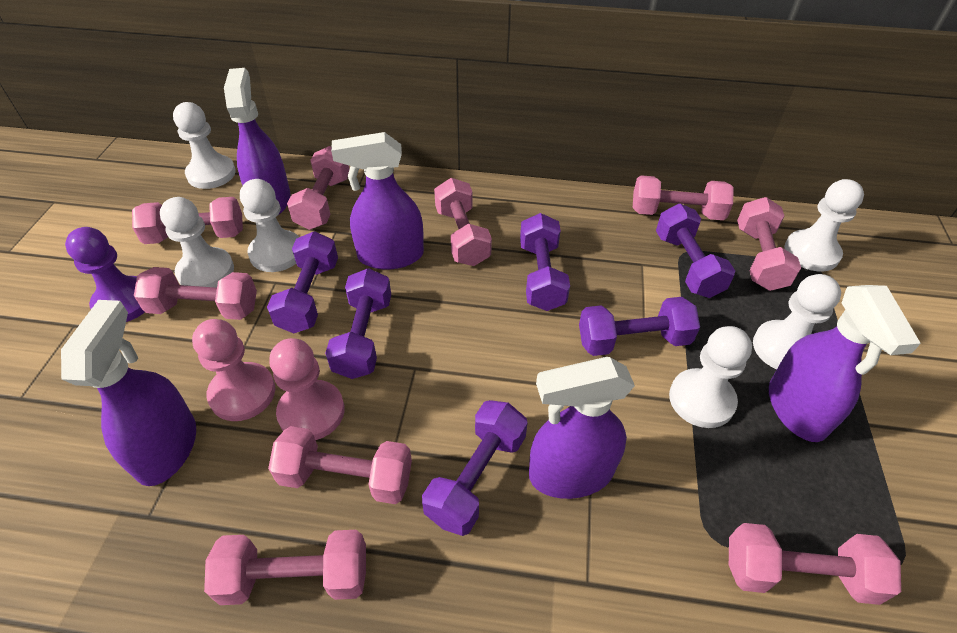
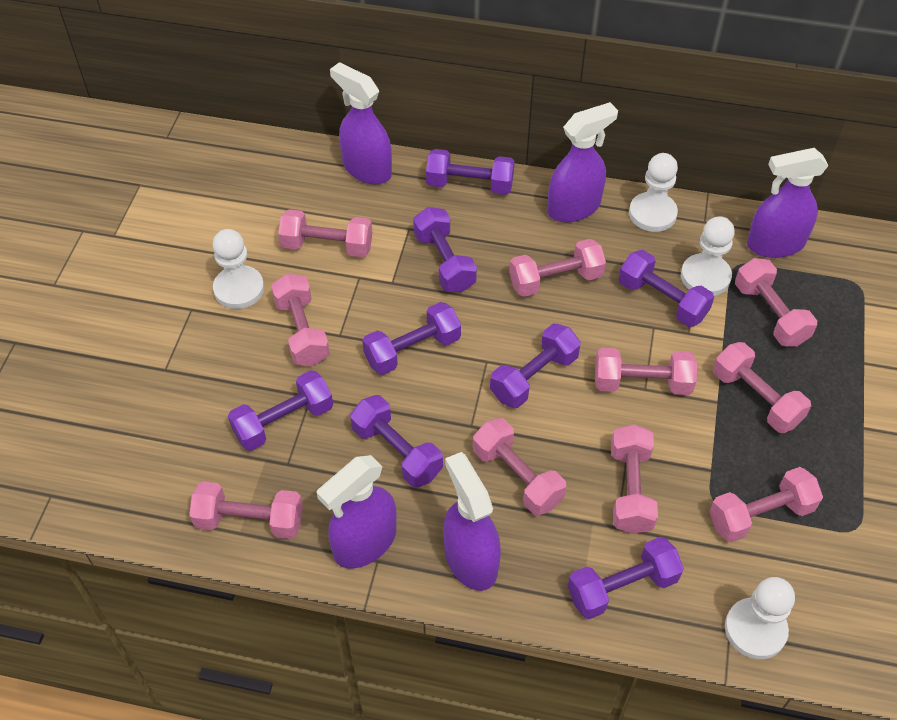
pink dumbbell: 9 -> 10
pink pawn: 2 -> 0
purple dumbbell: 6 -> 8
purple pawn: 1 -> 0
white pawn: 6 -> 4

